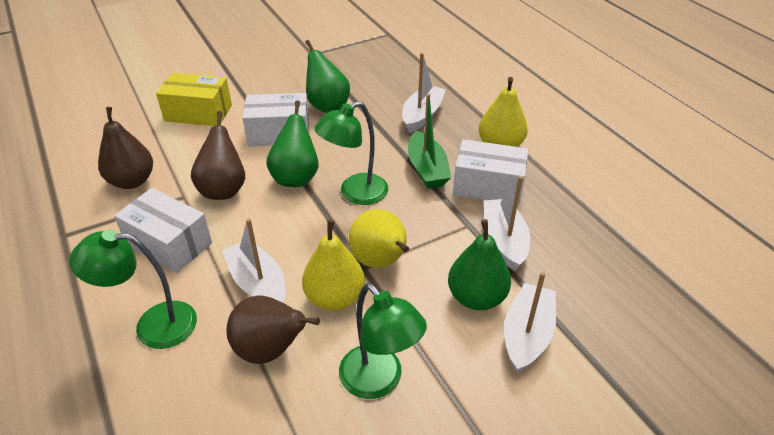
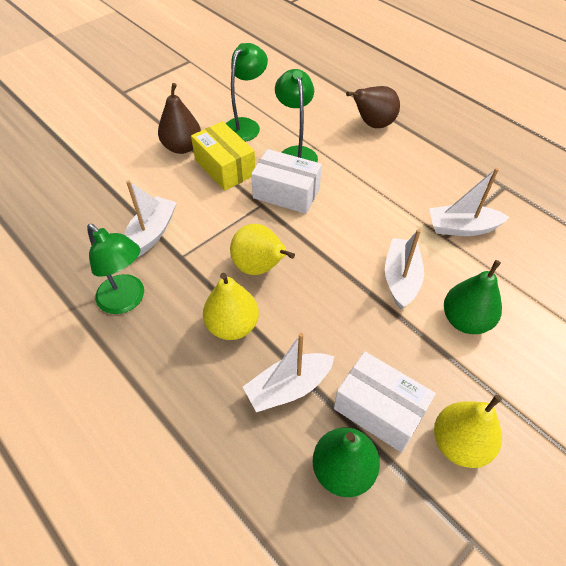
brown pear: 3 -> 2
green boat: 1 -> 0
green pear: 3 -> 2
white box: 3 -> 2

